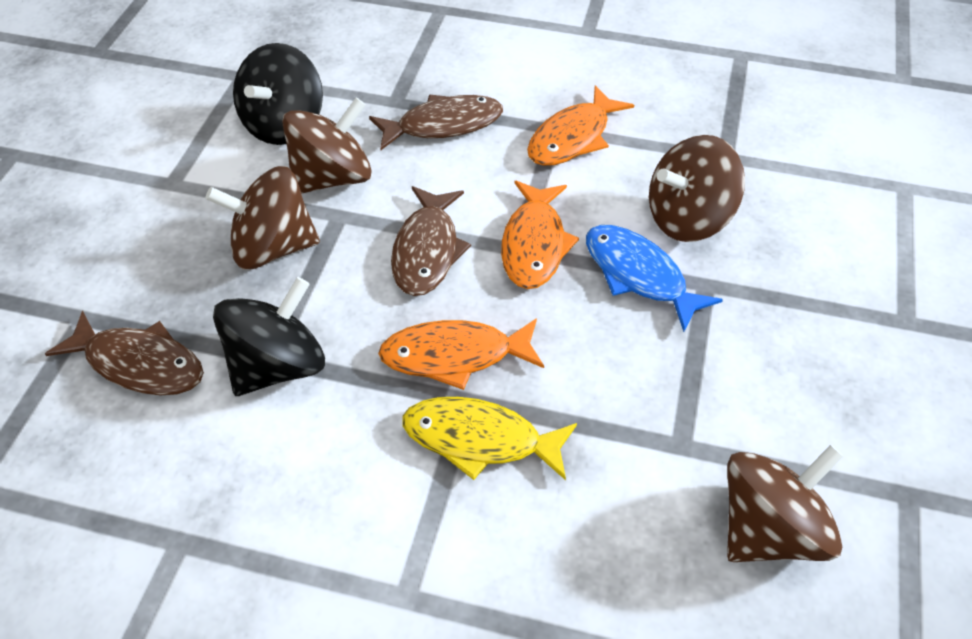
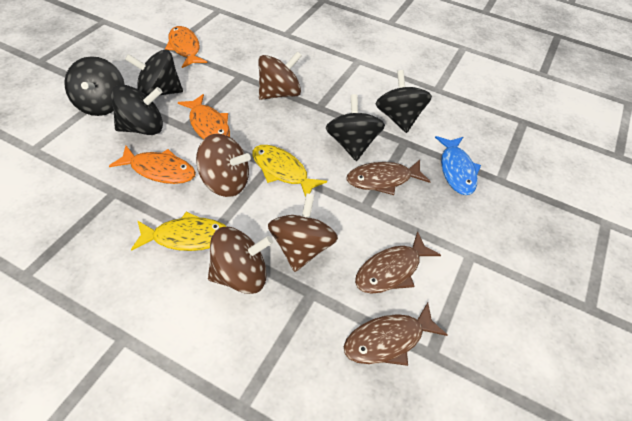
black spinning top: 2 -> 5
yellow fish: 1 -> 2

